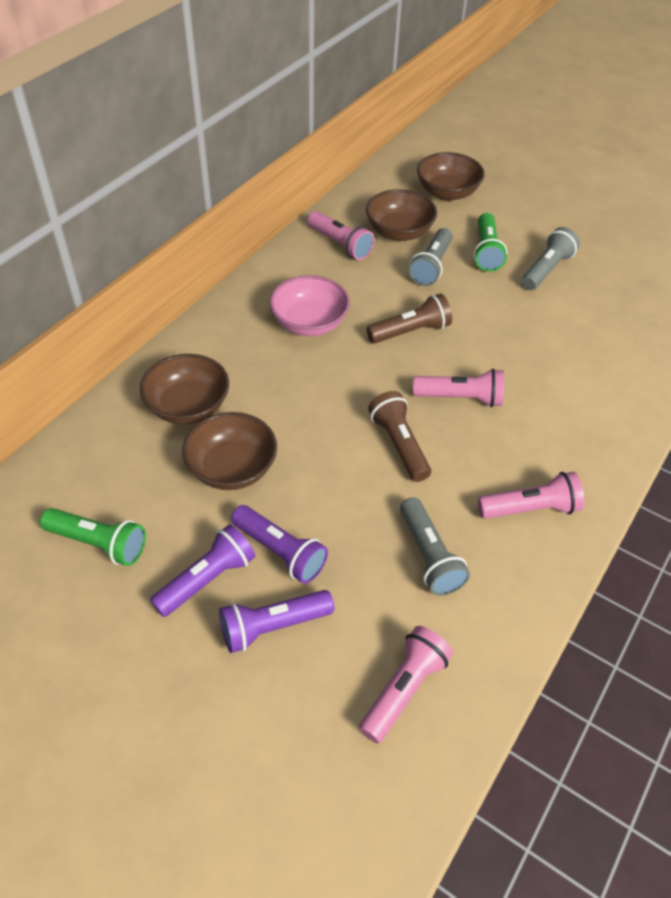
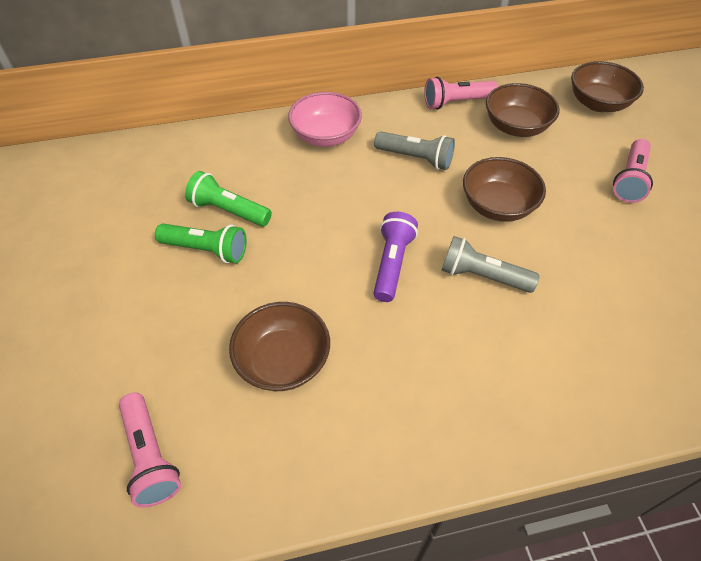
brown flashlight: 2 -> 0
grey flashlight: 3 -> 2
pink flashlight: 4 -> 3
purple flashlight: 3 -> 1

